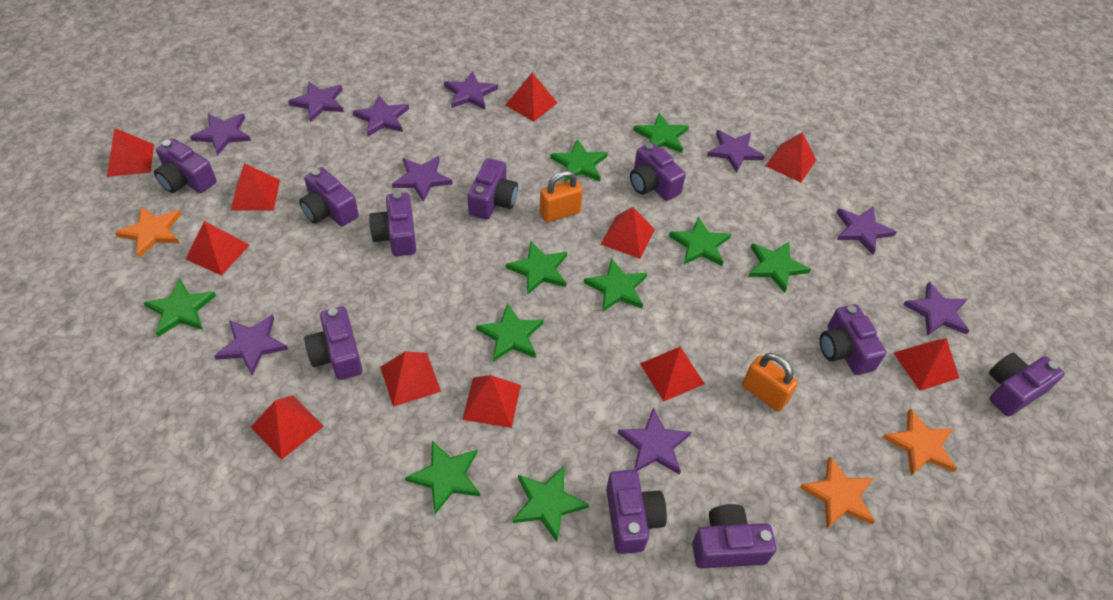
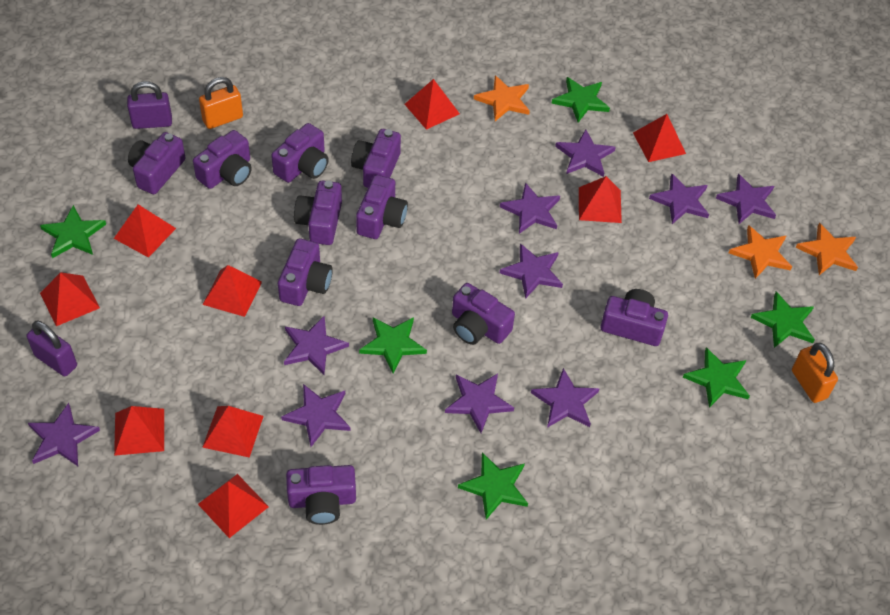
green star: 10 -> 6
purple padlock: 0 -> 2
red pyramid: 11 -> 9

